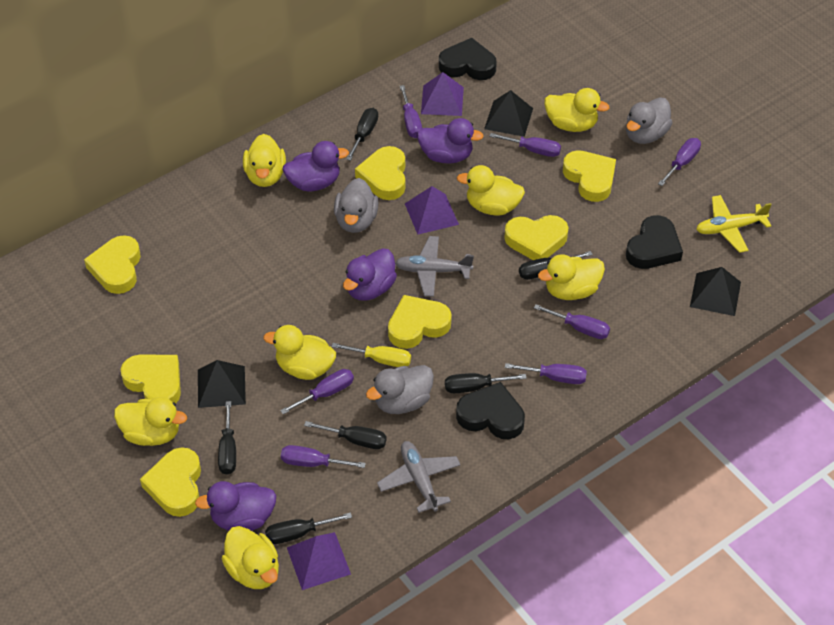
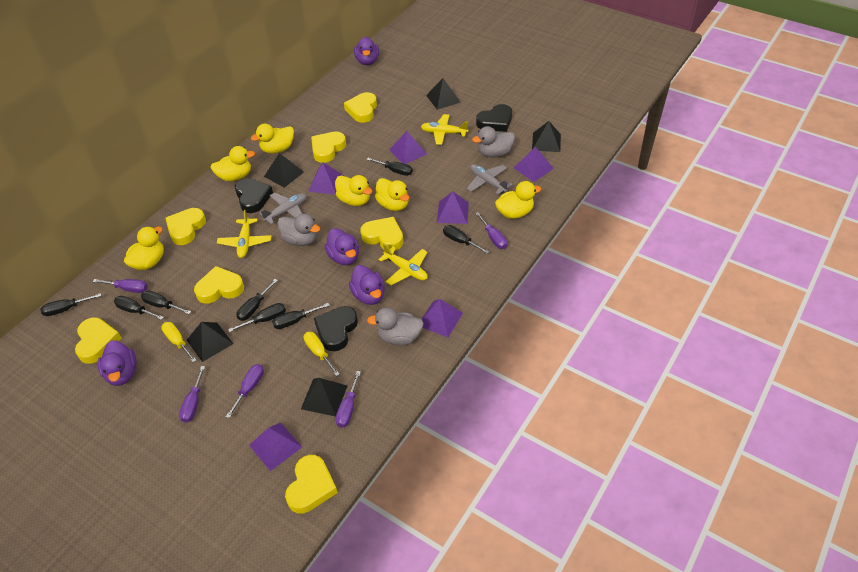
black pyramid: 3 -> 5
black screwdriver: 6 -> 8
purple pyramid: 3 -> 6
purple screwdriver: 7 -> 5
yellow duck: 7 -> 6
yellow plane: 1 -> 3
yellow screwdriver: 1 -> 2

